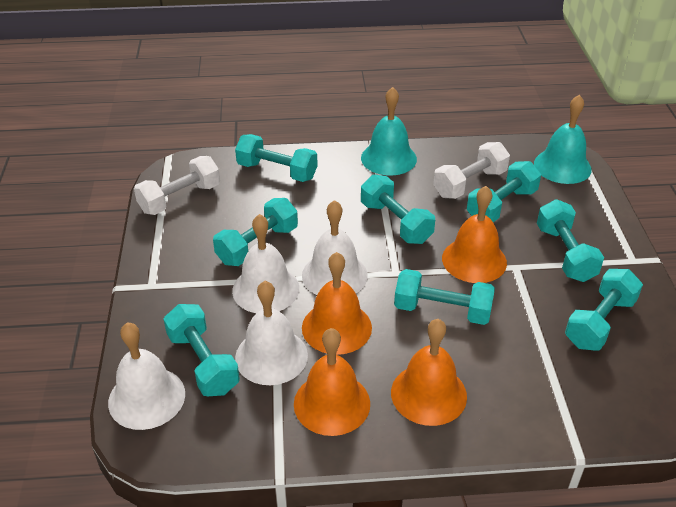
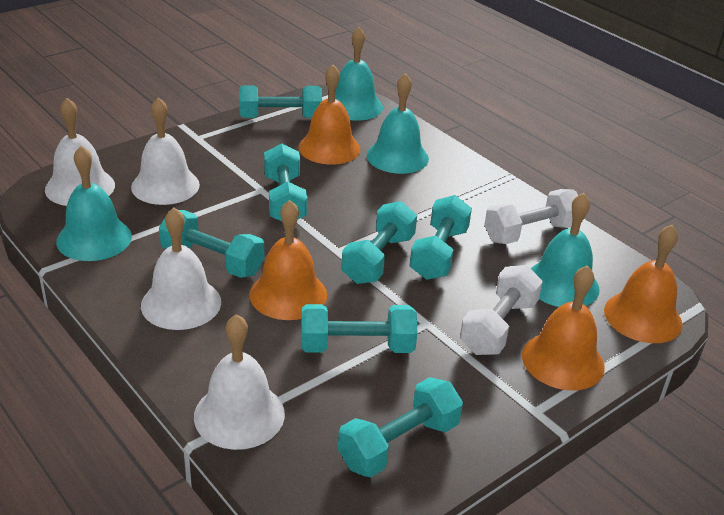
turquoise bell: 2 -> 4
turquoise dumbbell: 8 -> 7

